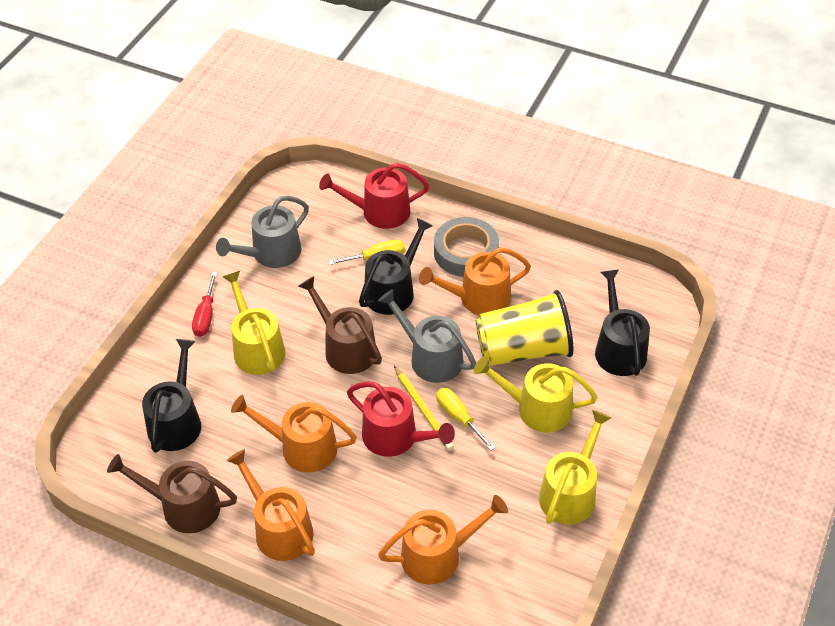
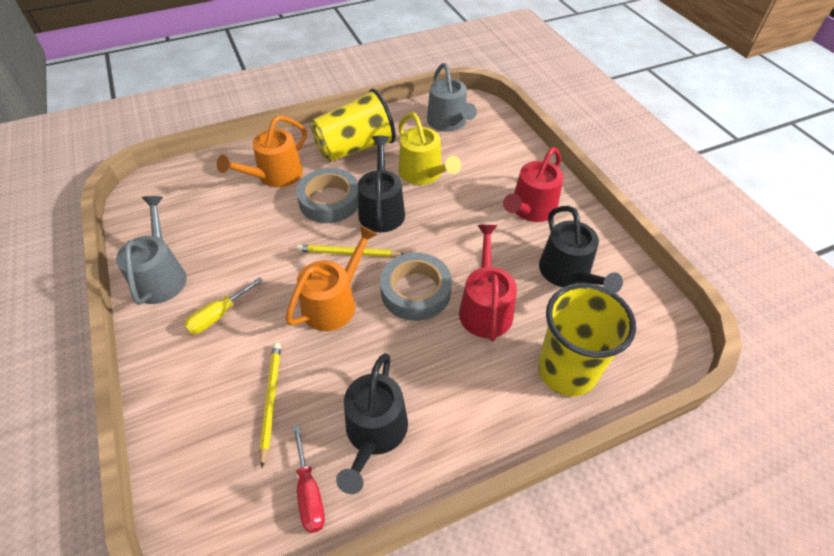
brown watering can: 2 -> 0
grey tape: 1 -> 2
orange watering can: 4 -> 2
yellow cup: 1 -> 2
yellow pencil: 1 -> 2
yellow screwdriver: 2 -> 1
yellow watering can: 3 -> 1

